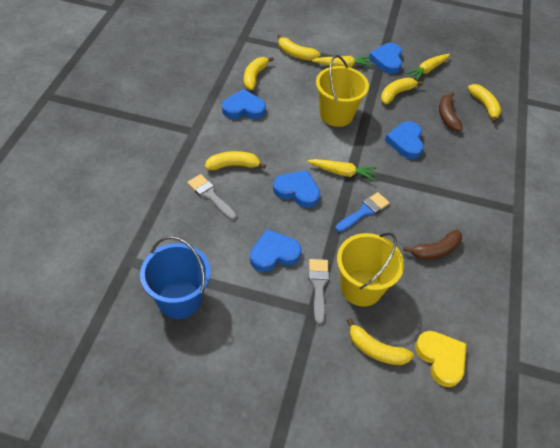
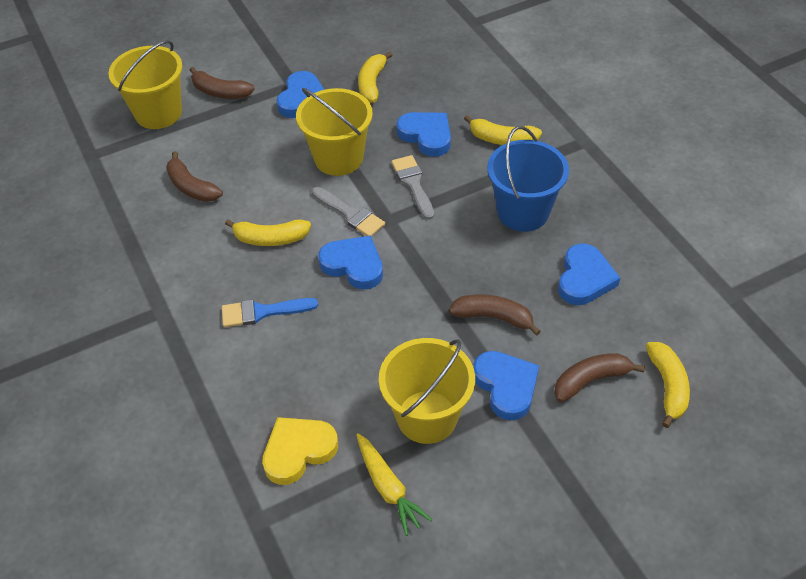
brown banana: 2 -> 4
yellow banana: 6 -> 4
yellow bucket: 2 -> 3
yellow carrot: 3 -> 1

